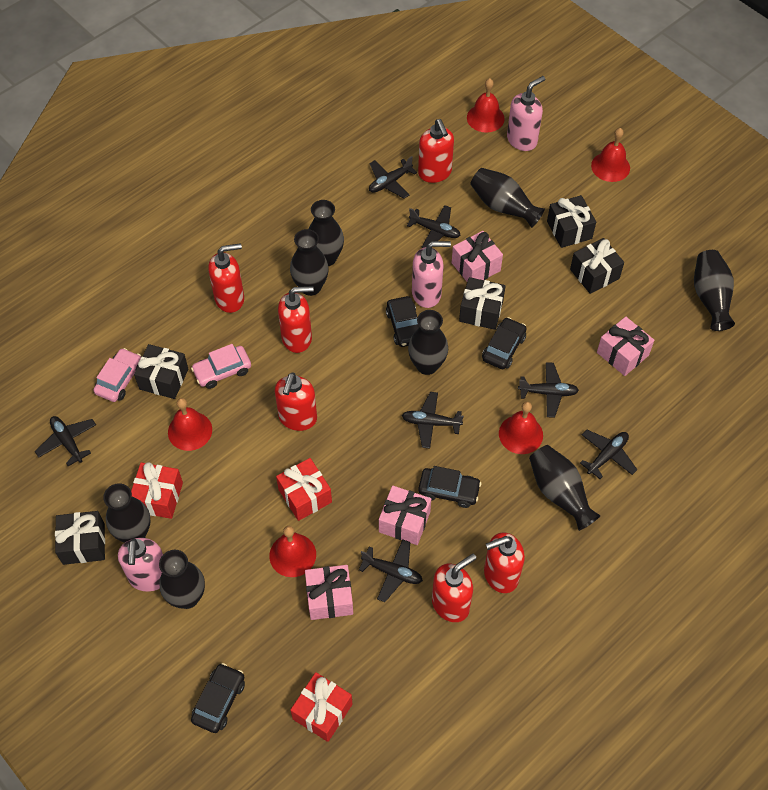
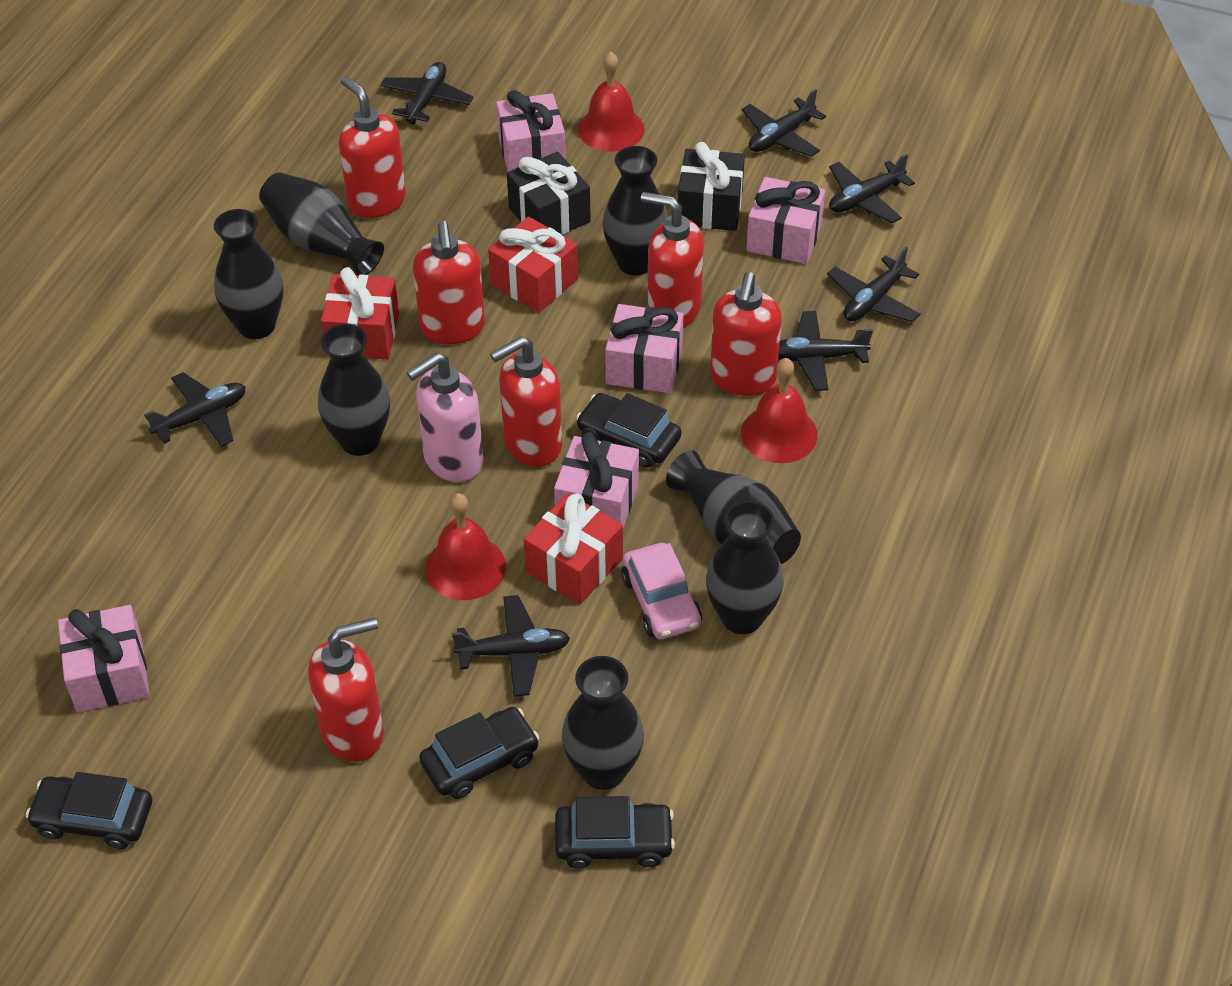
black gift: 5 -> 2
black vase: 8 -> 7
pink car: 2 -> 1
pink gift: 4 -> 5
pink soap dispenser: 3 -> 1
red bell: 5 -> 3

